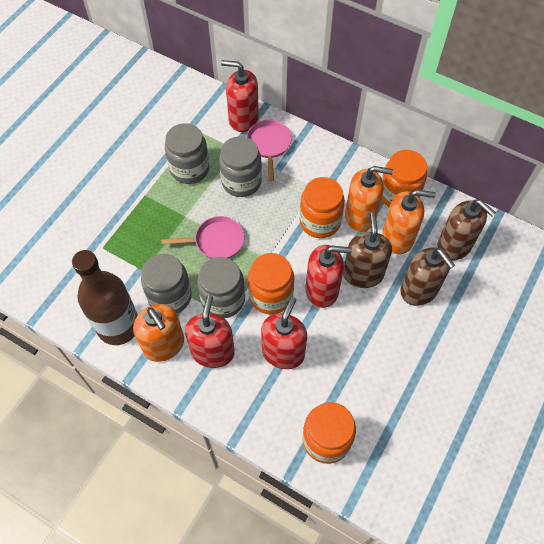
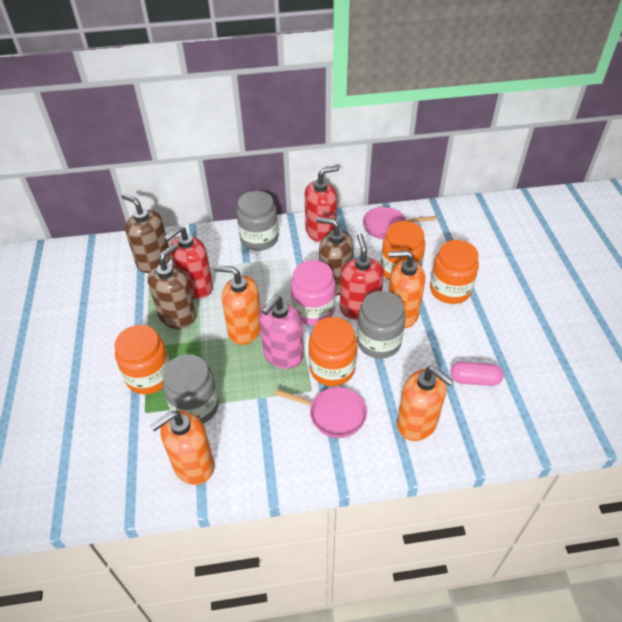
brown bottle: 1 -> 0
grey jar: 4 -> 3
orange soap dispenser: 3 -> 4
pink capsule: 0 -> 1
pink jar: 0 -> 1
pink soap dispenser: 0 -> 1
red soap dispenser: 4 -> 3

